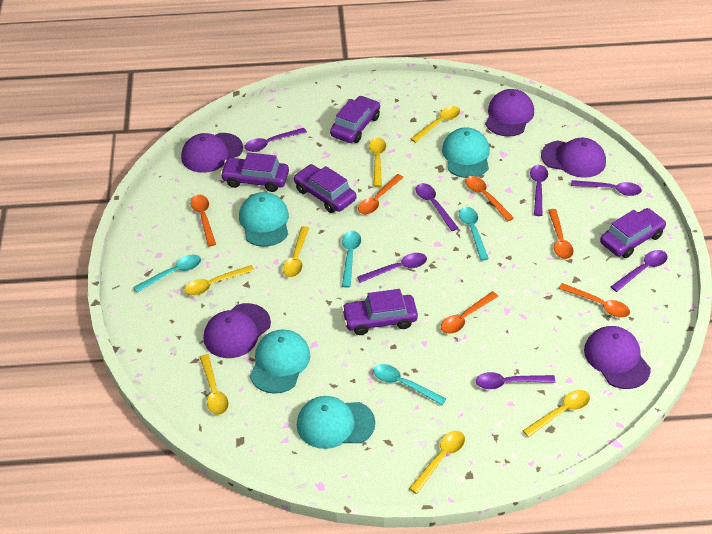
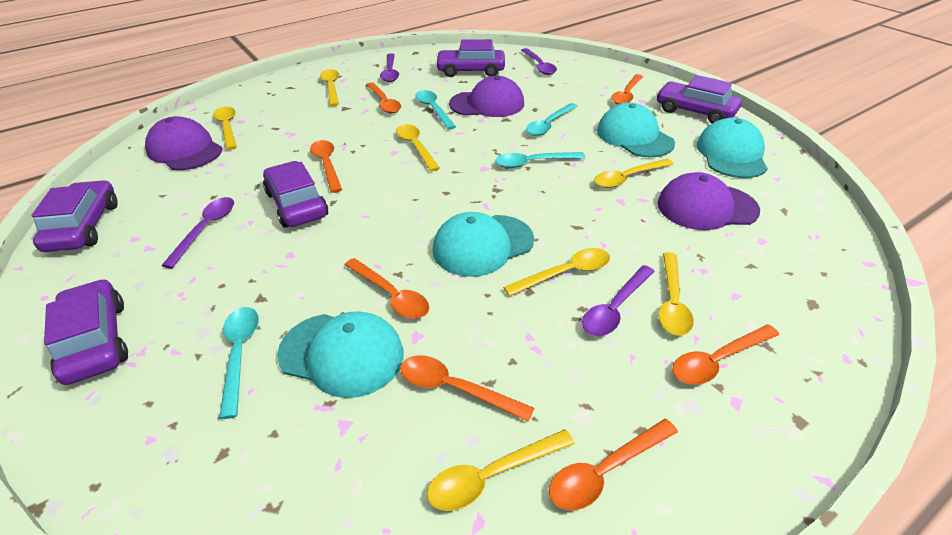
orange spoon: 6 -> 7
purple cap: 5 -> 3
purple spoon: 7 -> 4

